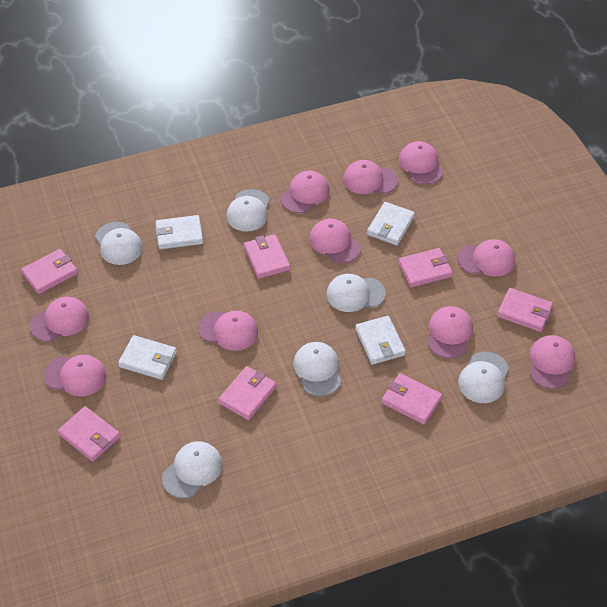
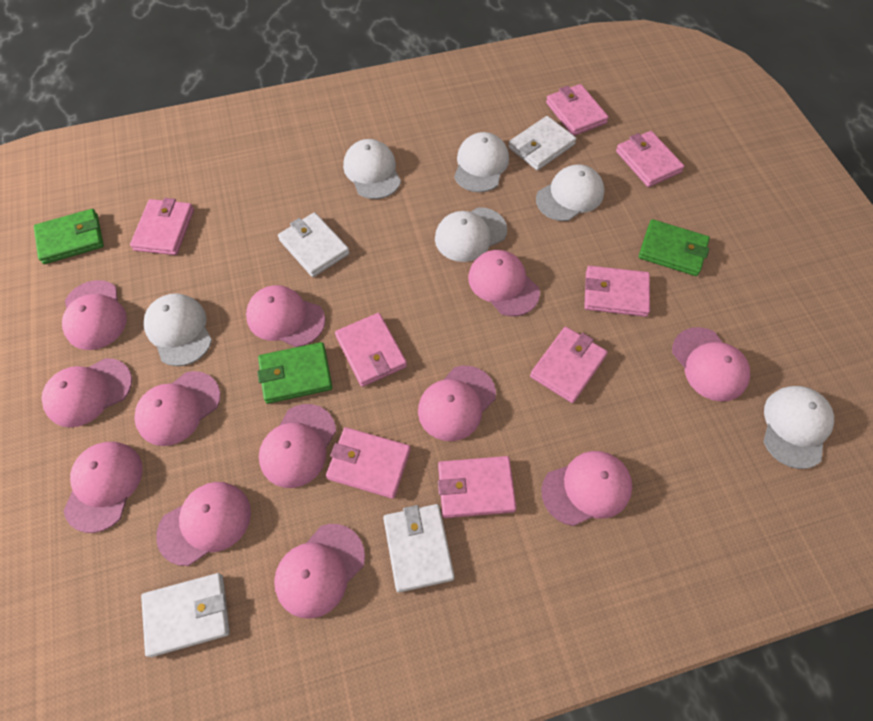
green wallet: 0 -> 3
pink cap: 10 -> 12
pink wallet: 7 -> 8

